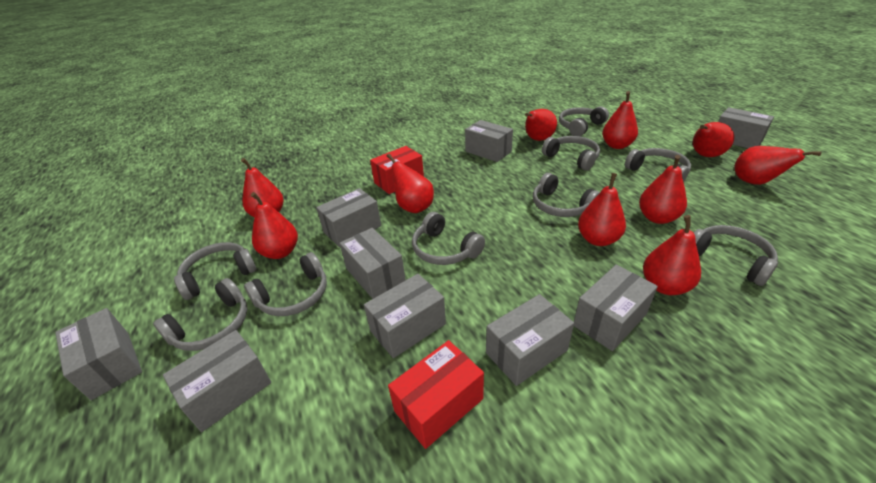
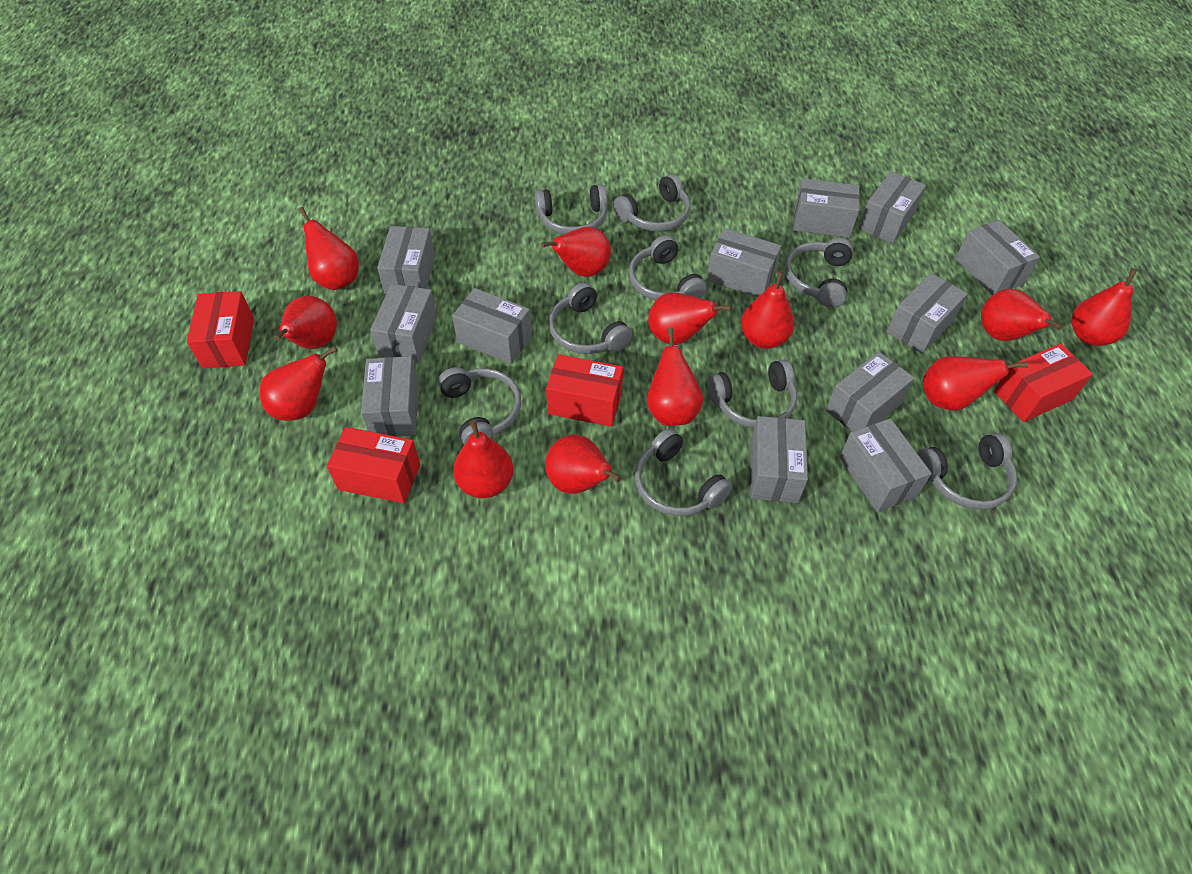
grey box: 9 -> 12
red box: 2 -> 4
red pear: 10 -> 12

